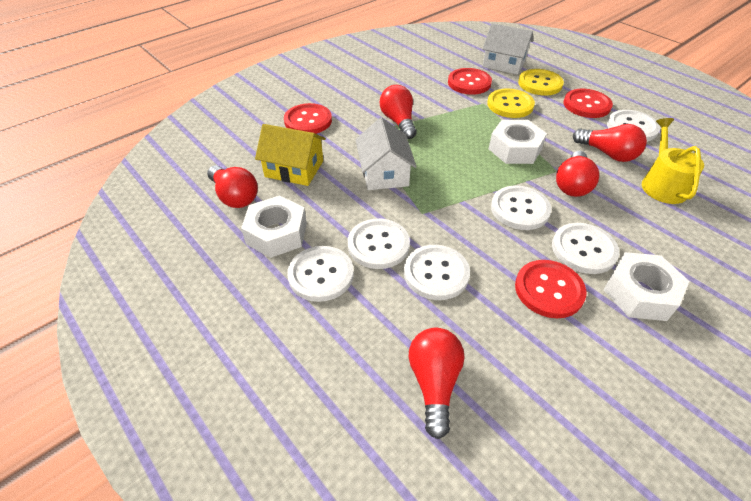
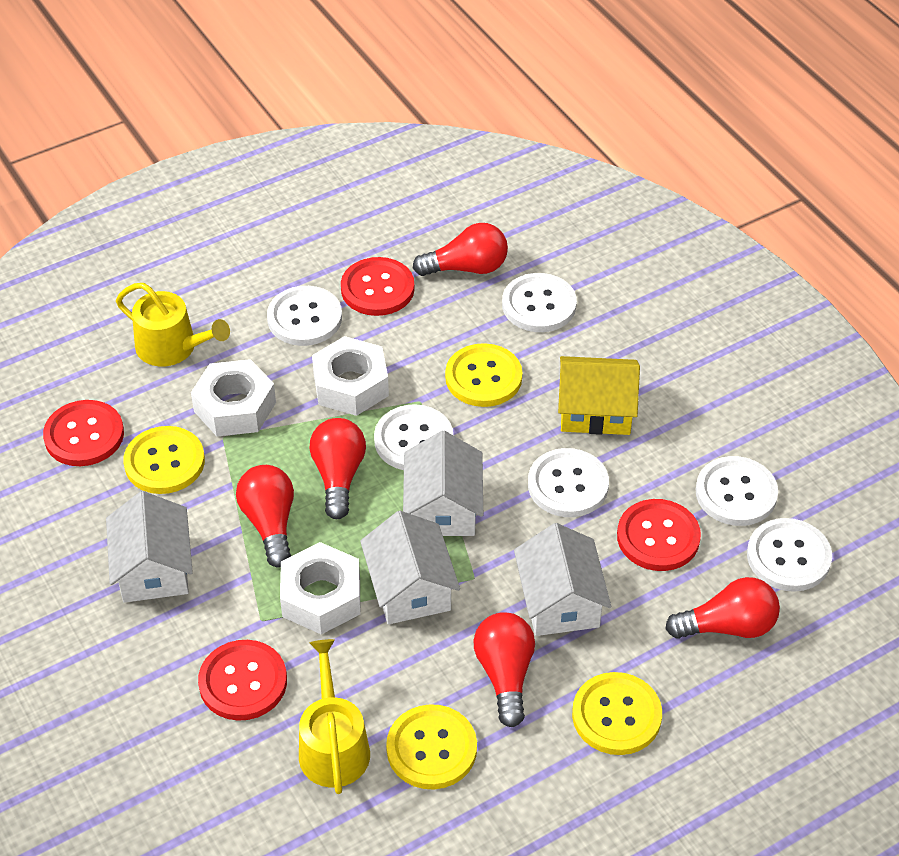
white house: 2 -> 4
yellow button: 2 -> 4
yellow watering can: 1 -> 2

